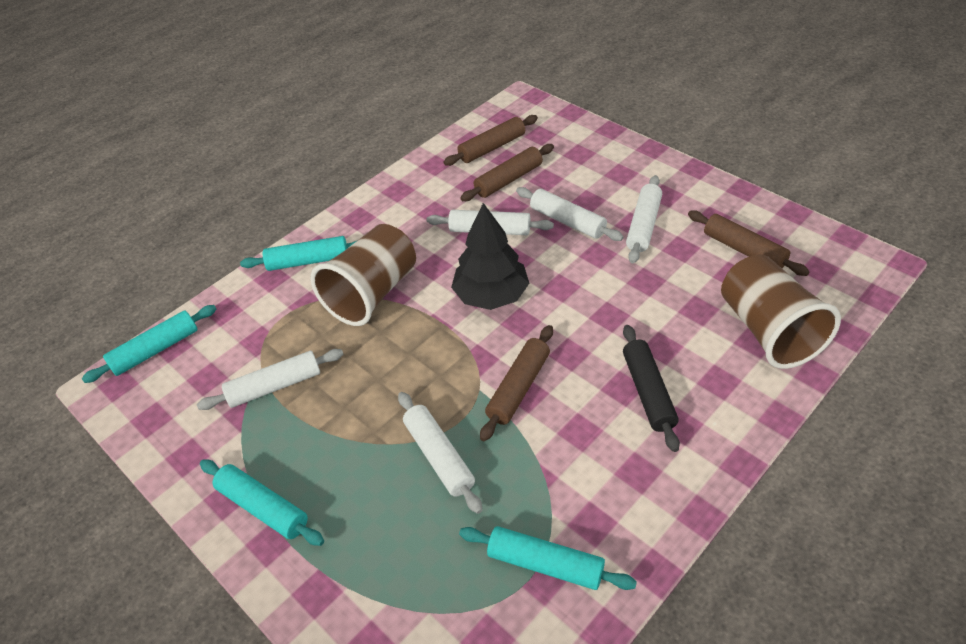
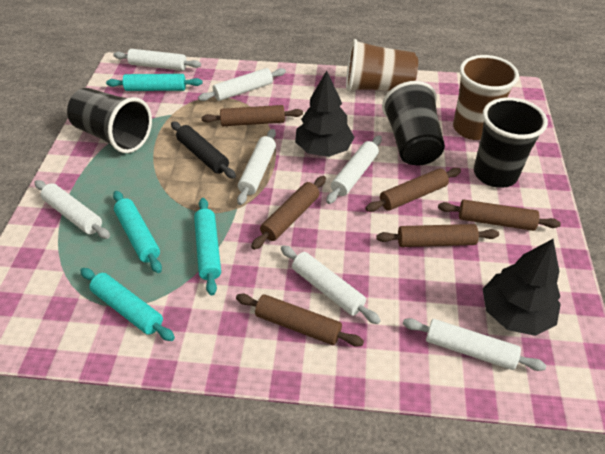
black cup: 0 -> 3
black tree: 1 -> 2
brown rolling pin: 4 -> 6
white rolling pin: 5 -> 7

